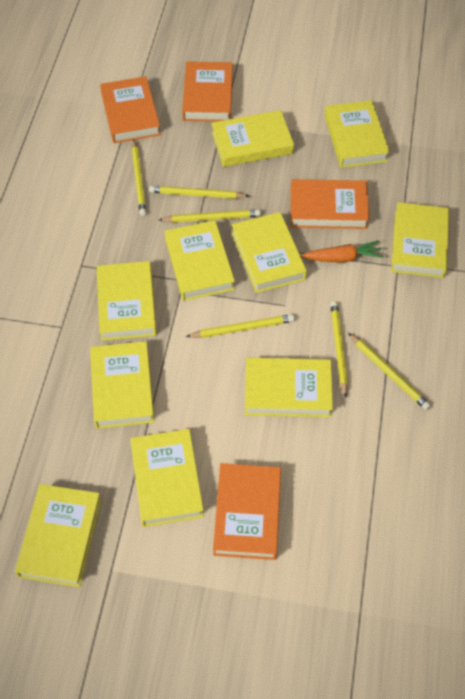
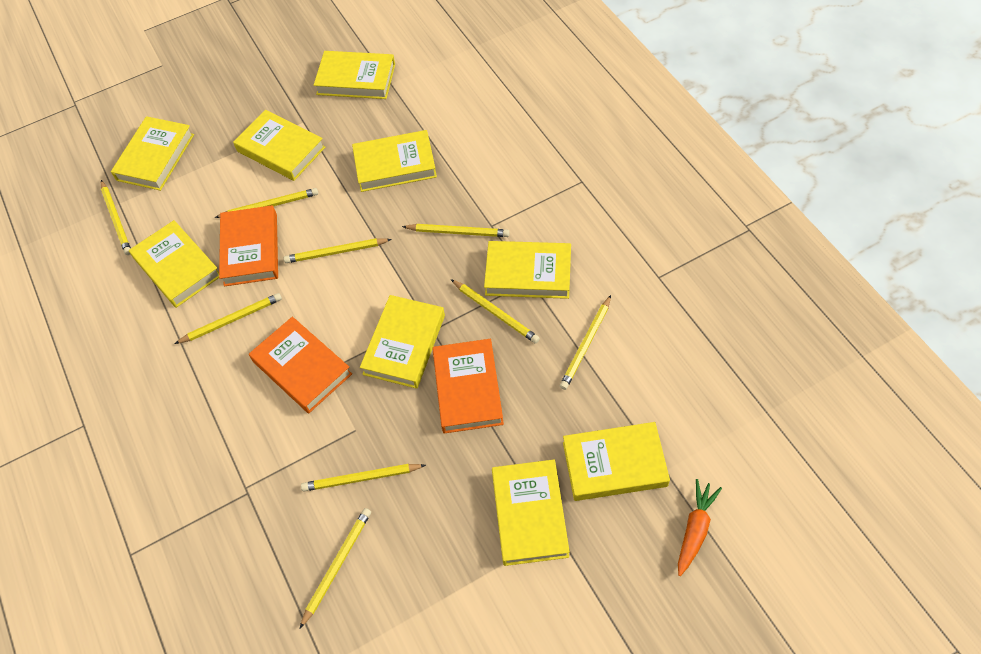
orange book: 4 -> 3
yellow book: 10 -> 9
yellow pencil: 6 -> 9

